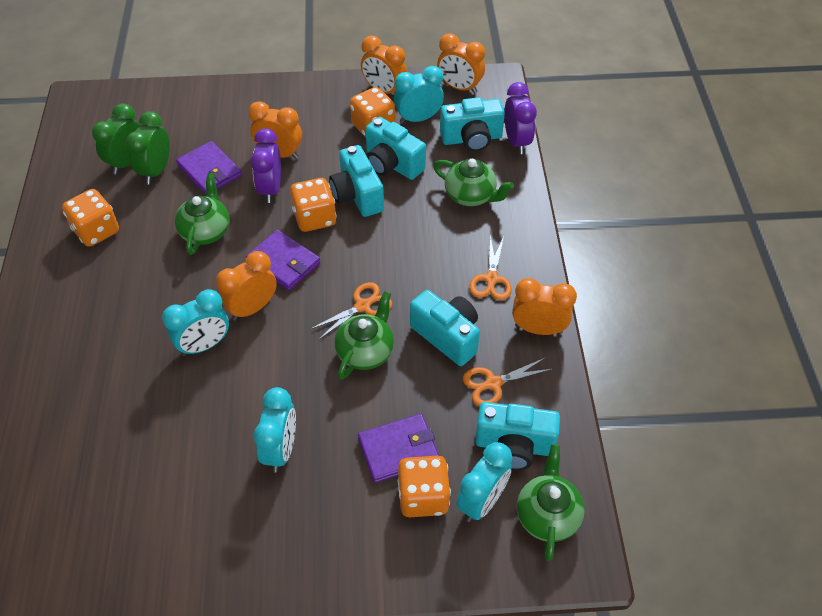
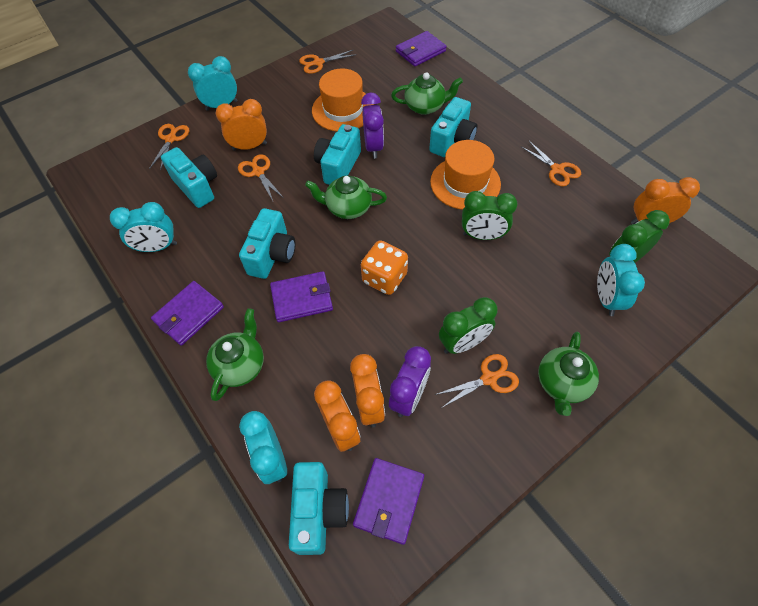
green clock: 2 -> 3
orange clock: 5 -> 4
orange dice: 4 -> 1
orange hat: 0 -> 2
orange scissors: 3 -> 5
purple wallet: 3 -> 4

